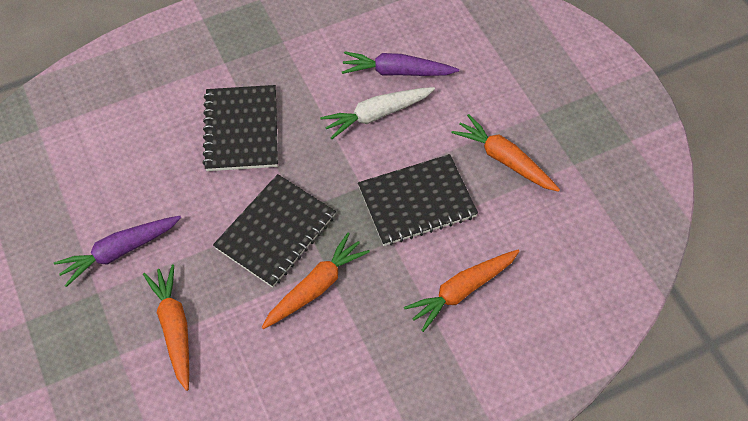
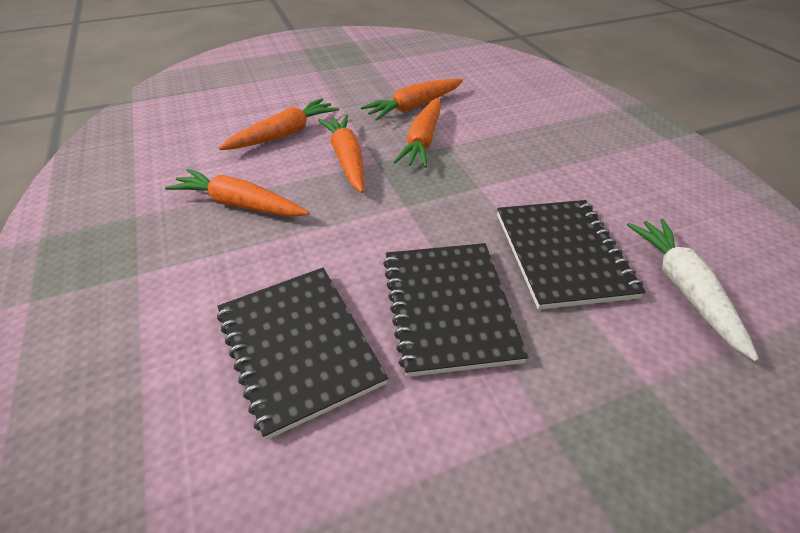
orange carrot: 4 -> 5
purple carrot: 2 -> 0

